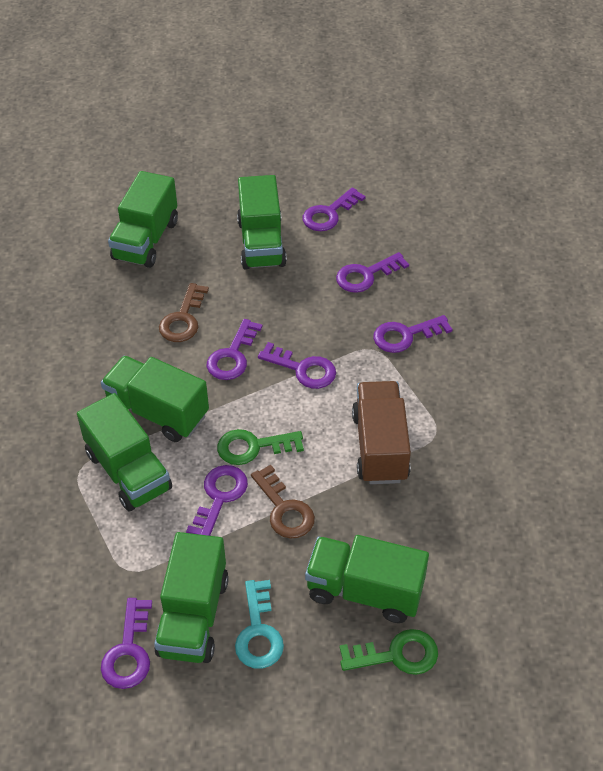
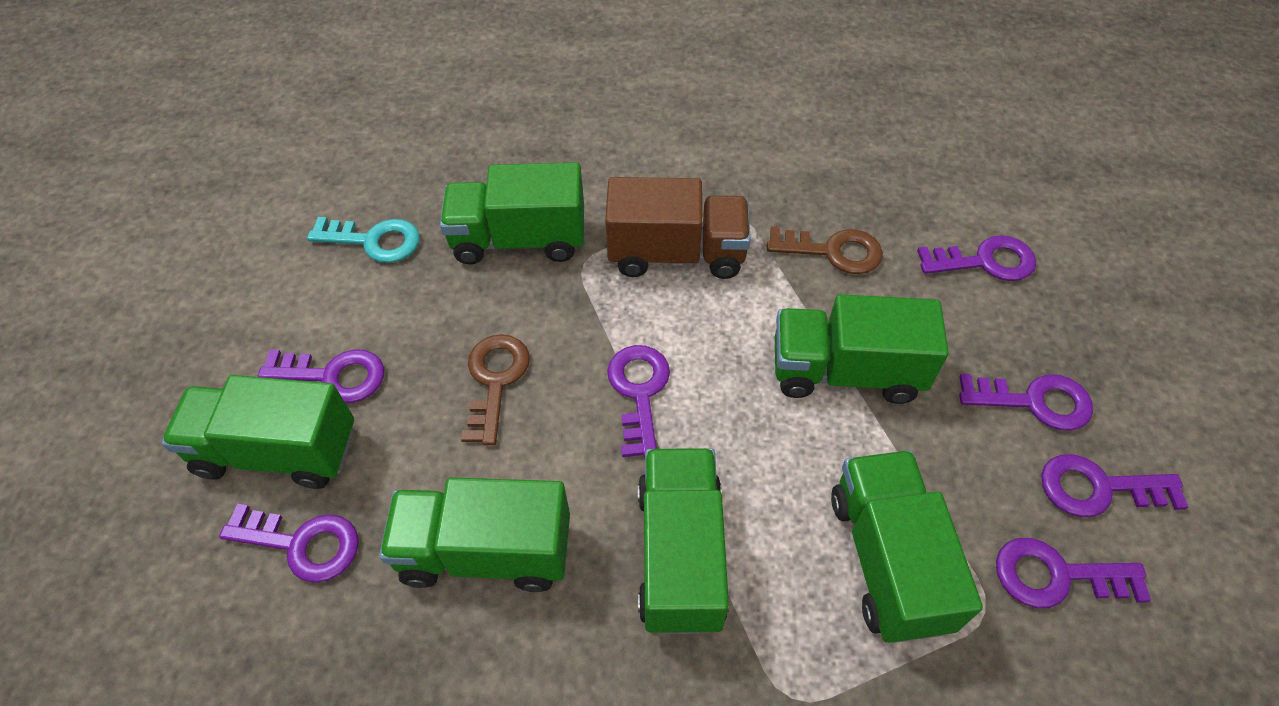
green key: 2 -> 0

